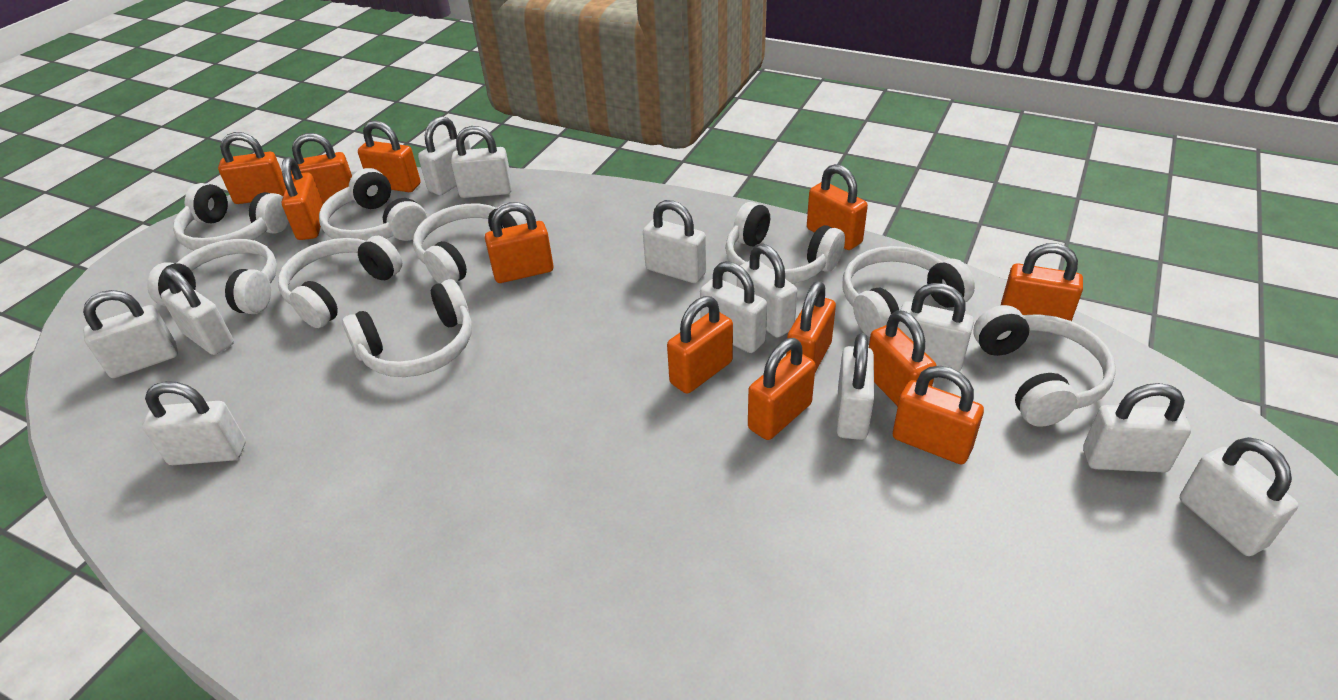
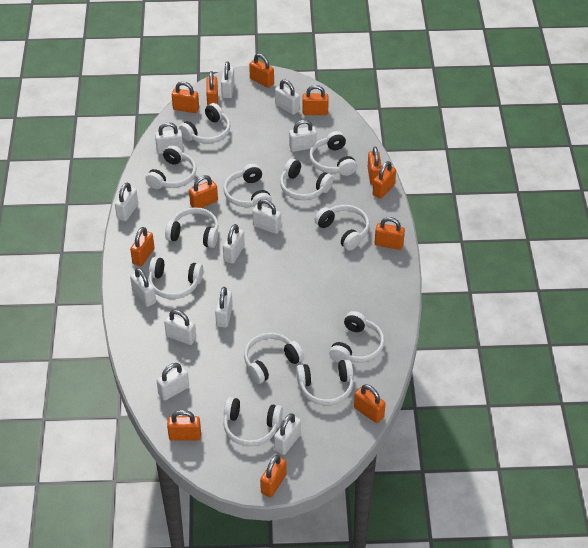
white headphones: 9 -> 12

